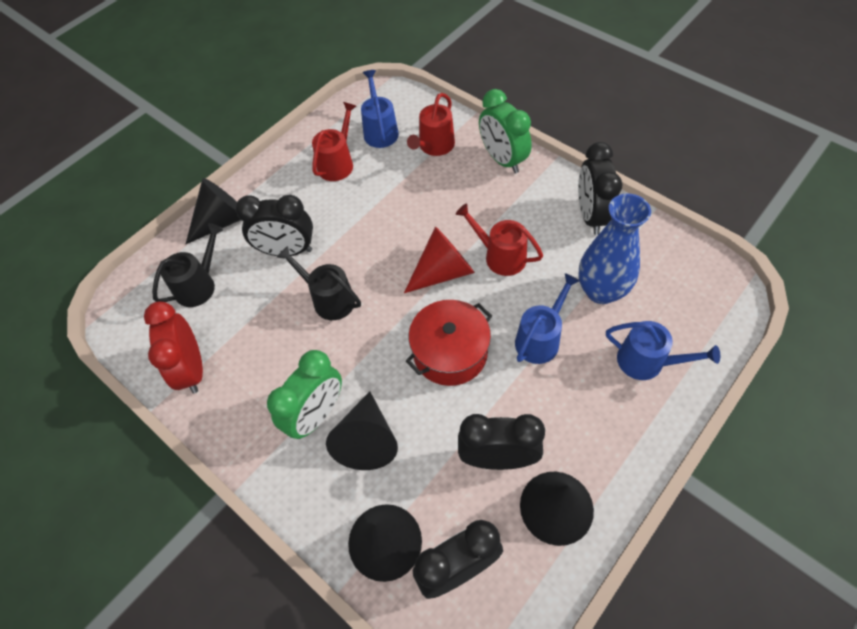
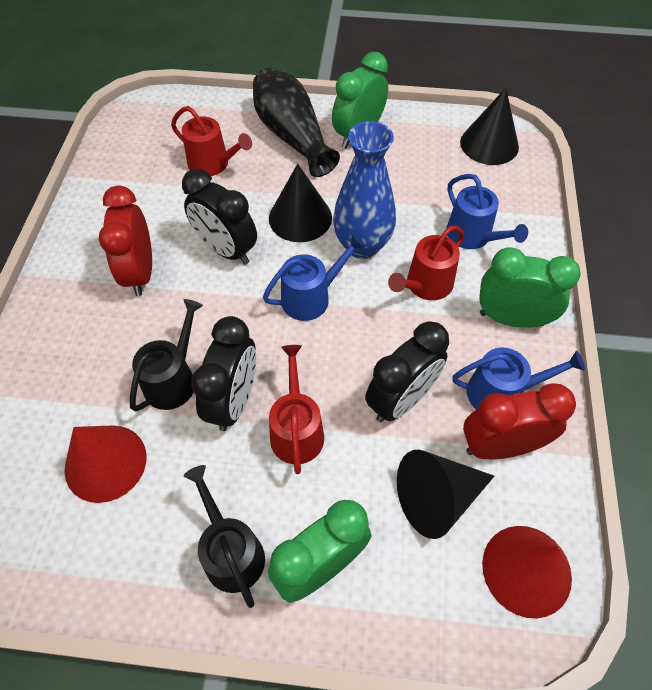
black clock: 4 -> 3
black cone: 4 -> 3
black vase: 0 -> 1
green clock: 2 -> 3
red clock: 1 -> 2
red cone: 1 -> 2
red pot: 1 -> 0

